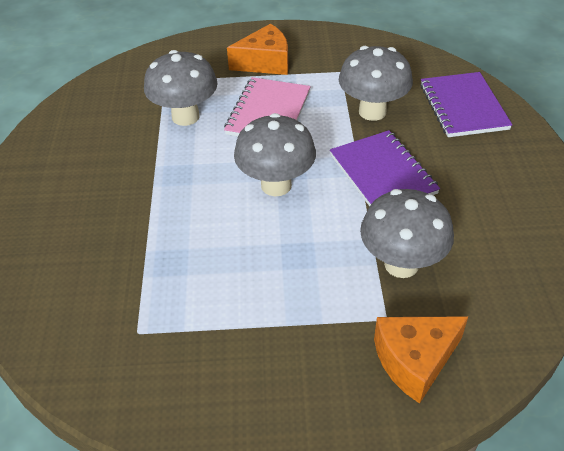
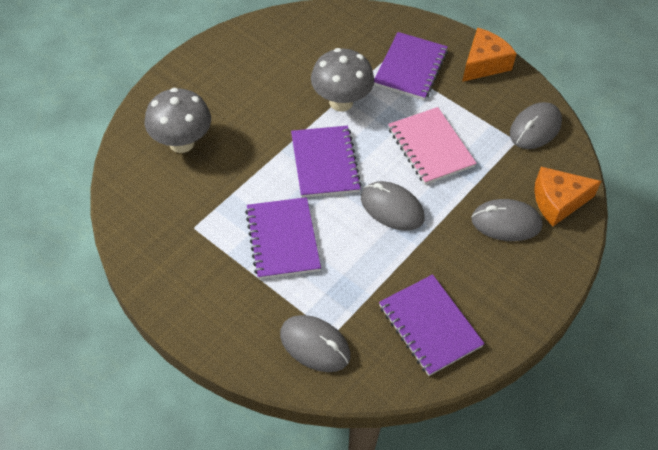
grey mouse: 0 -> 4
grey mushroom: 4 -> 2
purple notebook: 2 -> 4

